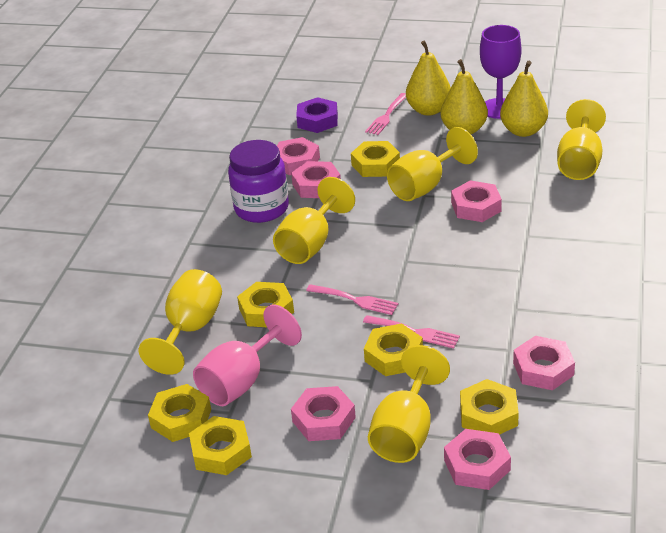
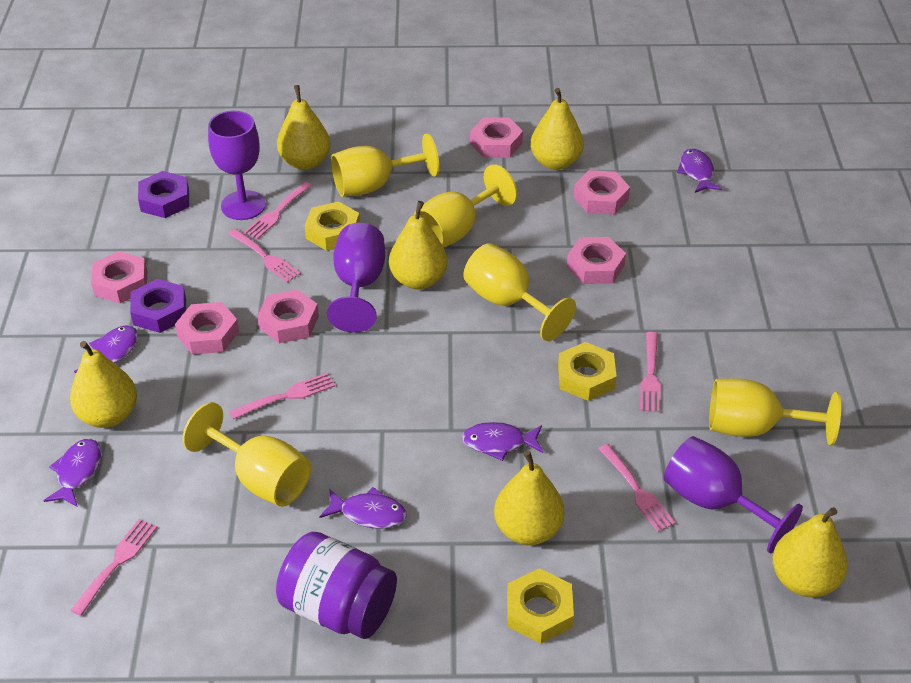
pink fork: 3 -> 6
pink goblet: 1 -> 0
purple fish: 0 -> 5
purple goblet: 1 -> 3
purple nut: 1 -> 2
yellow nut: 6 -> 3
yellow pear: 3 -> 6

